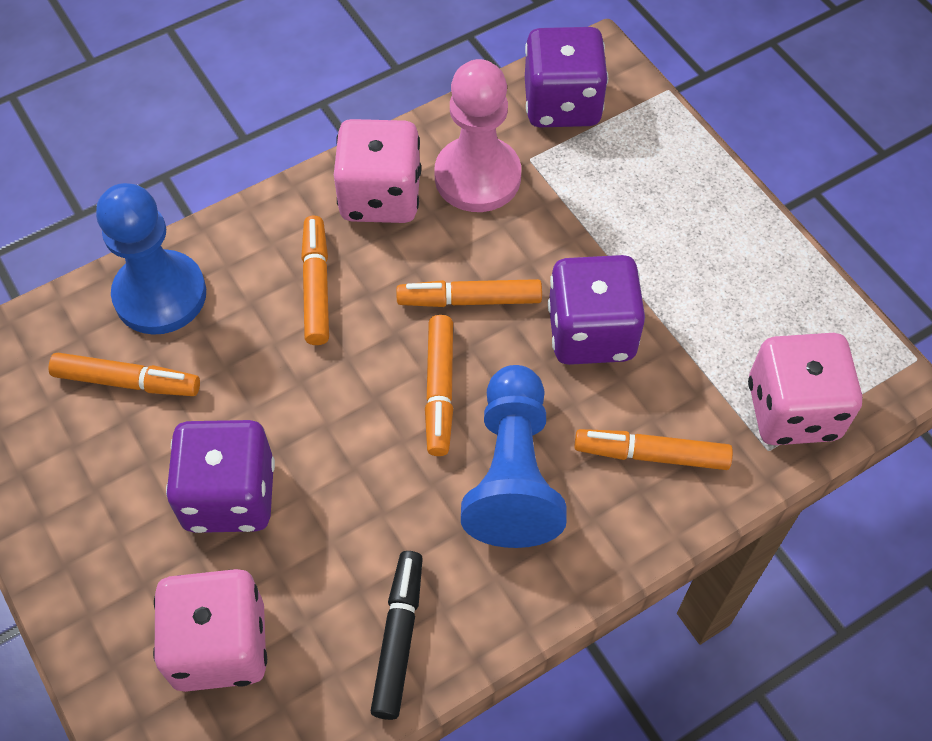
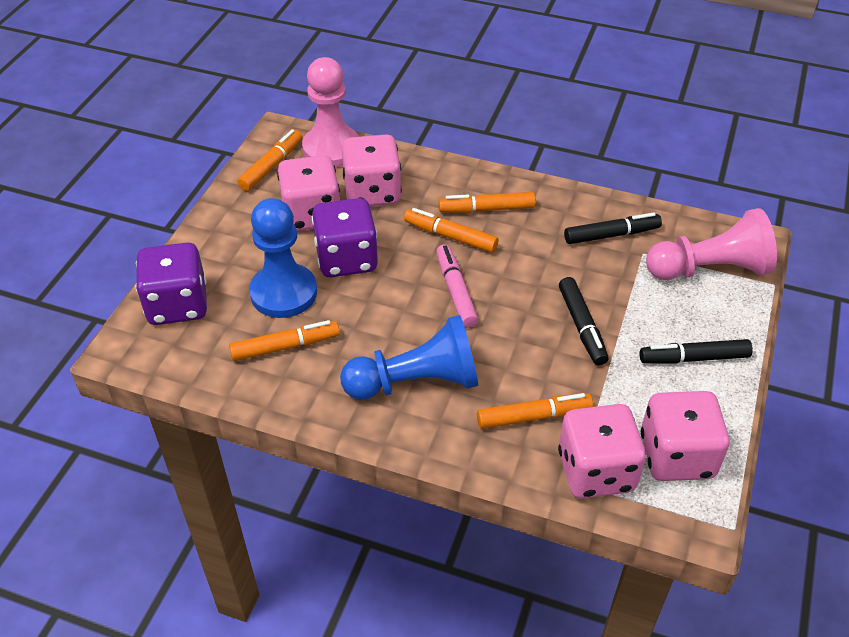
black marker: 1 -> 3
pink dice: 3 -> 4
pink marker: 0 -> 1
pink pawn: 1 -> 2
purple dice: 3 -> 2

